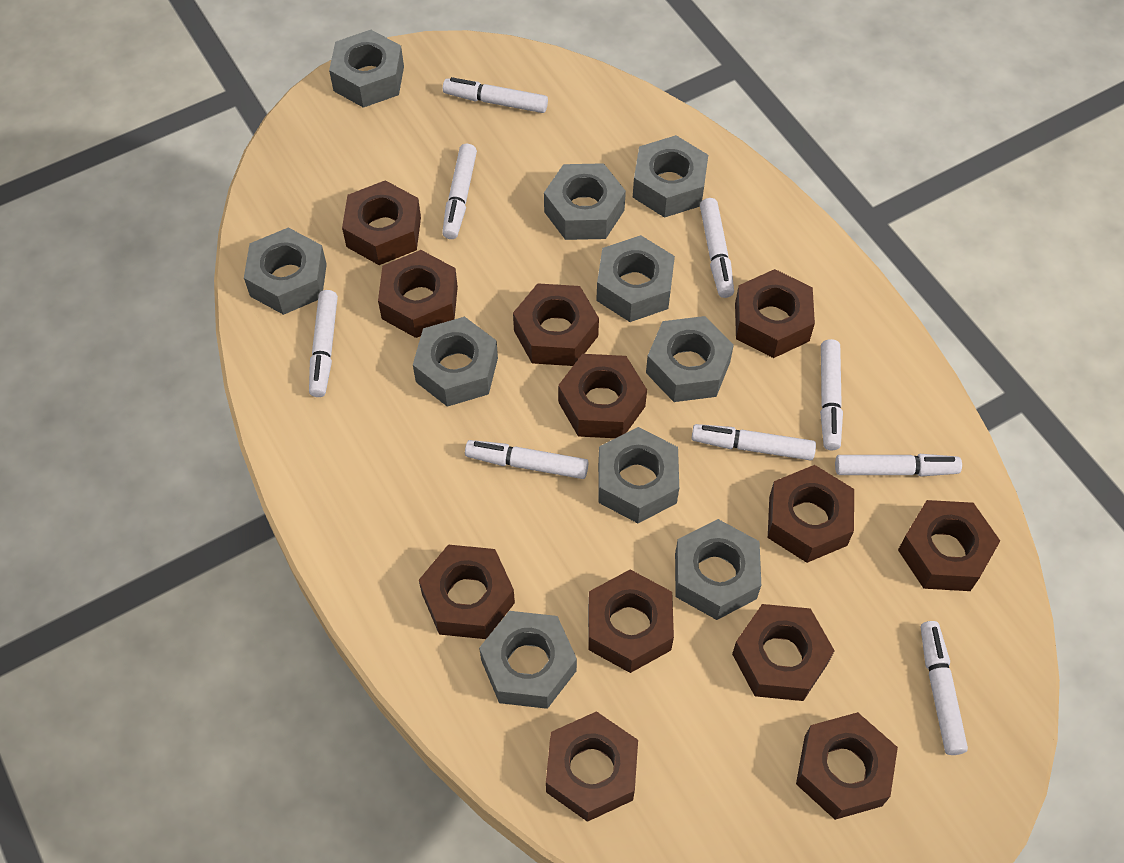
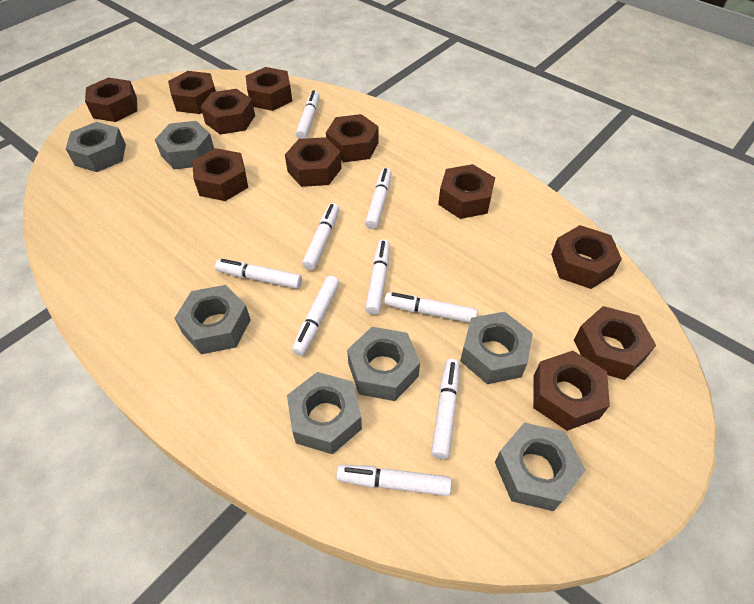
brown nut: 12 -> 11
grey nut: 10 -> 7

